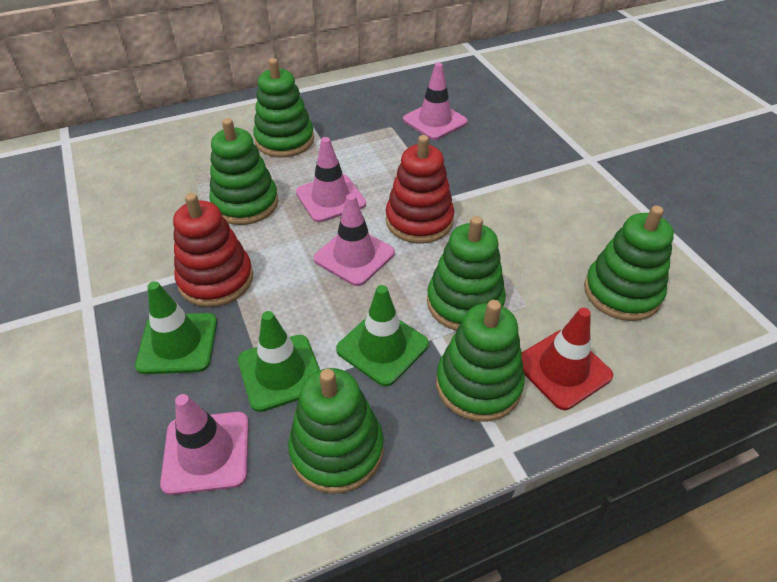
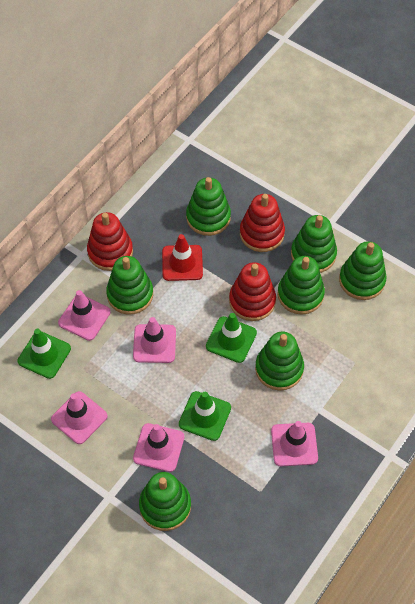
green stacking toy: 6 -> 7
pink traffic cone: 4 -> 5
red stacking toy: 2 -> 3

